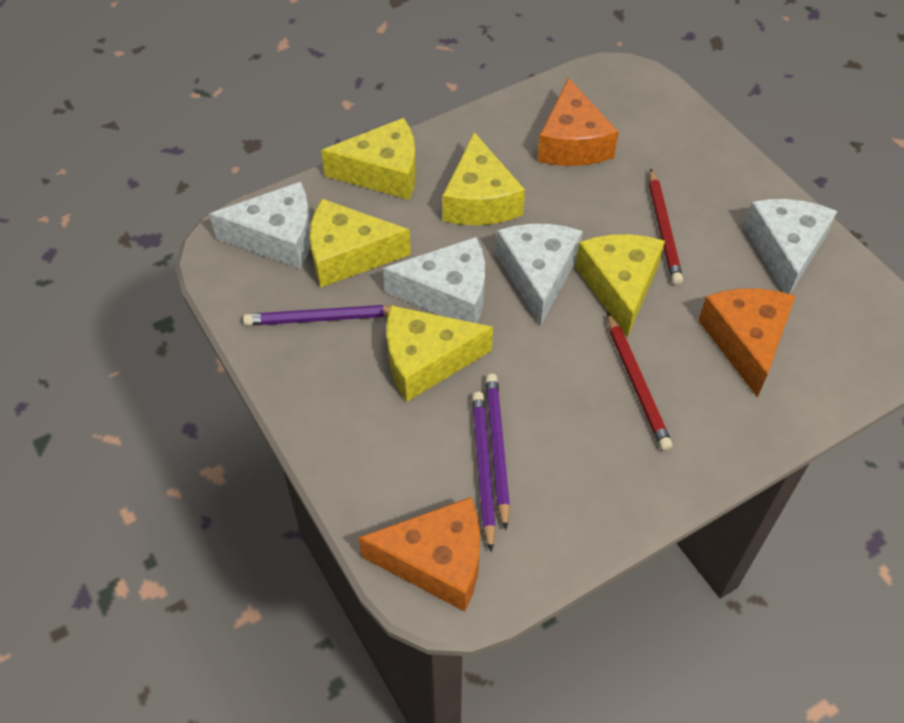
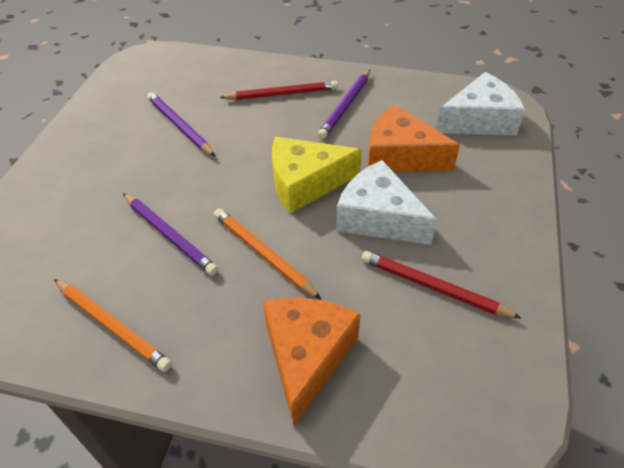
orange cheese: 3 -> 2
orange pencil: 0 -> 2
white cheese: 4 -> 2
yellow cheese: 5 -> 1

